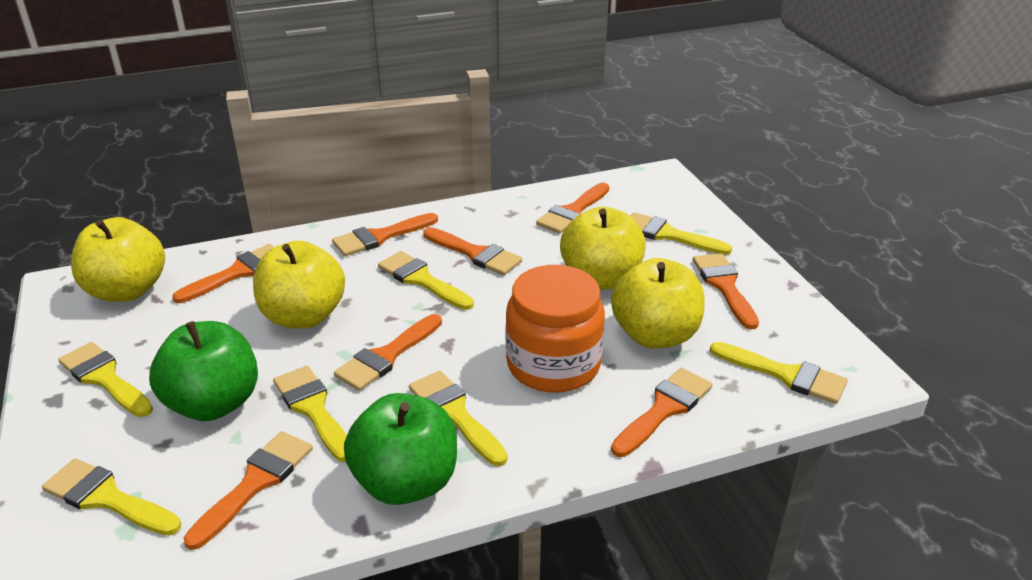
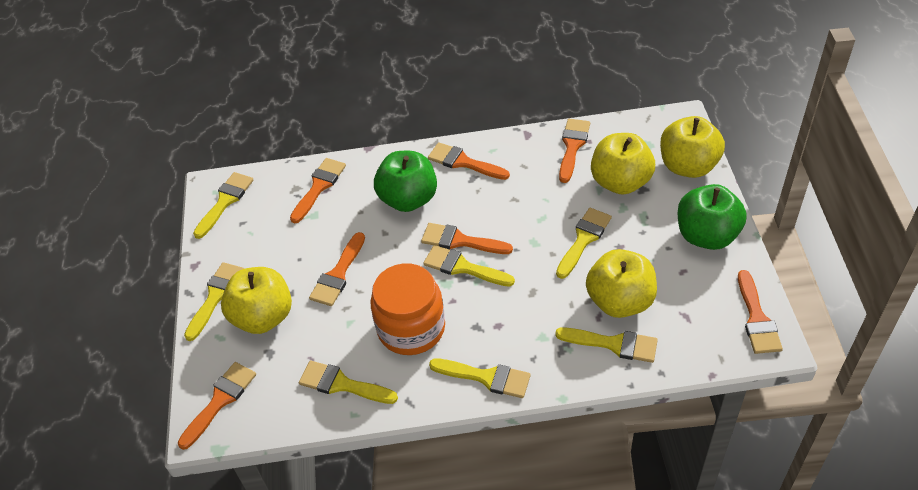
orange brush: 8 -> 7

